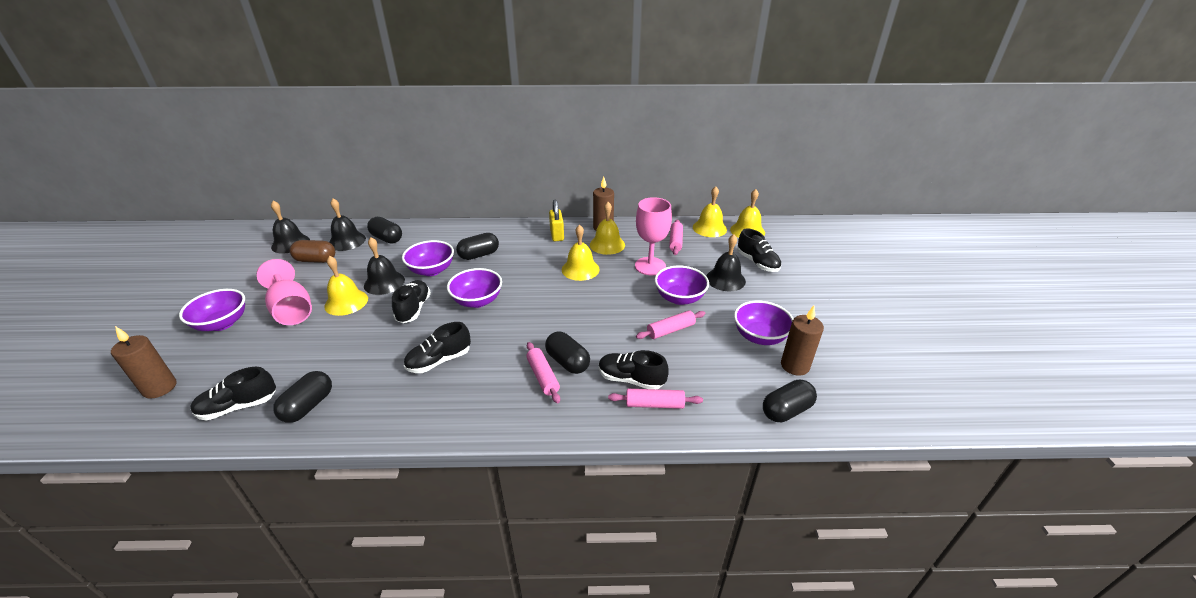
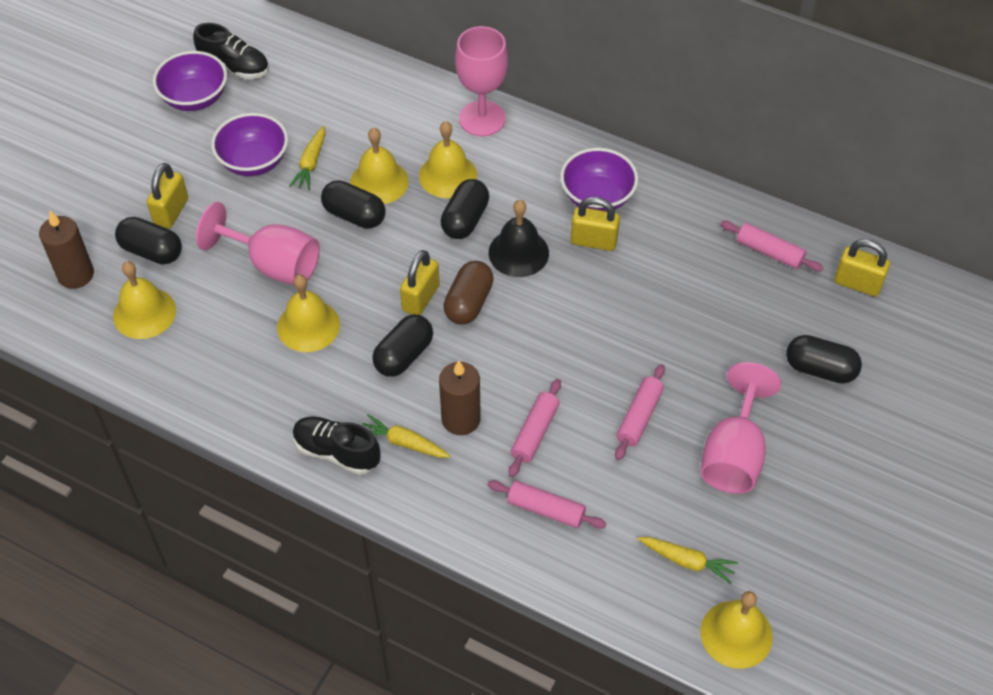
black bell: 4 -> 1
black shoe: 5 -> 2
brown candle: 3 -> 2
pink goblet: 2 -> 3
purple bowl: 5 -> 3
yellow carrot: 0 -> 3
yellow padlock: 1 -> 4

